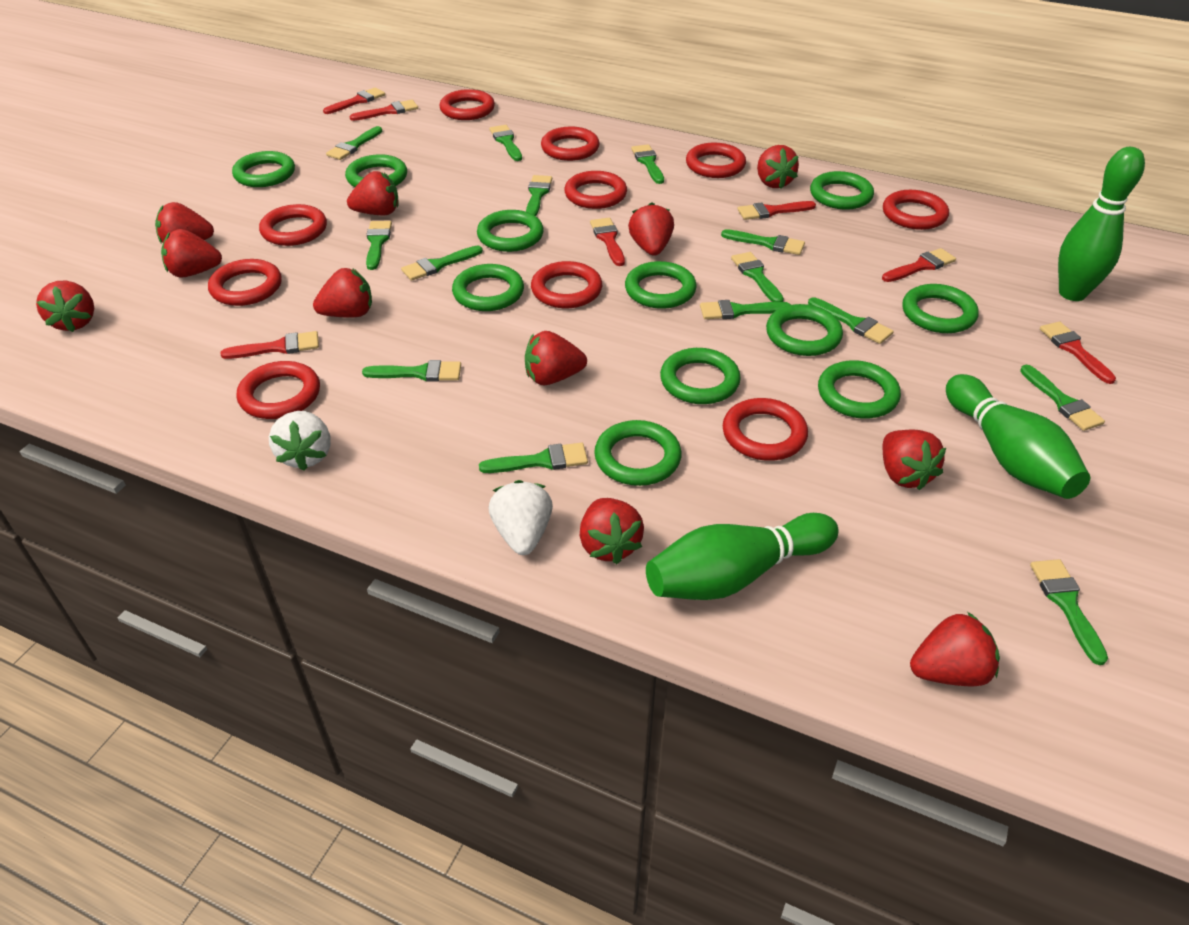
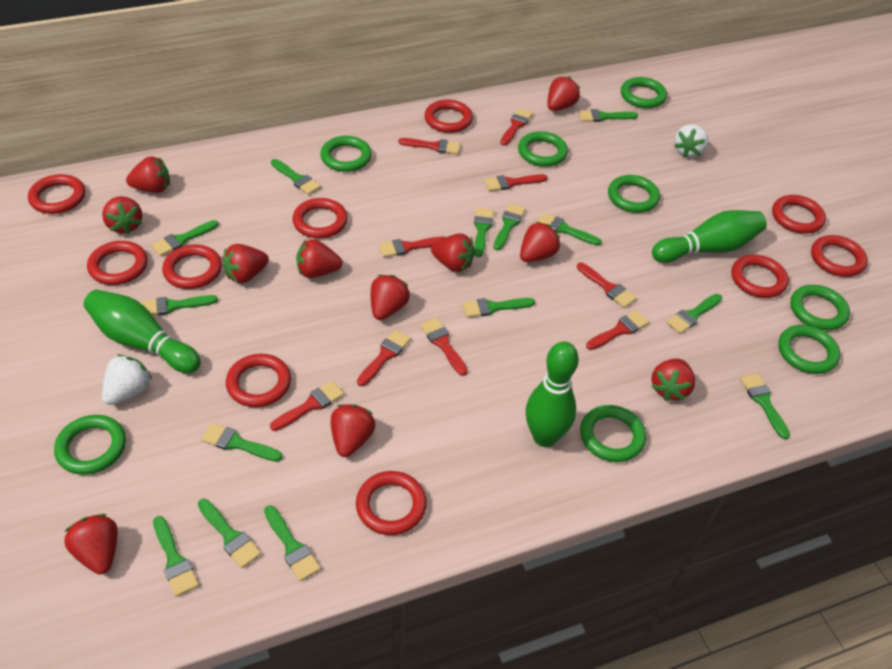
green ring: 11 -> 8
red brush: 7 -> 9

